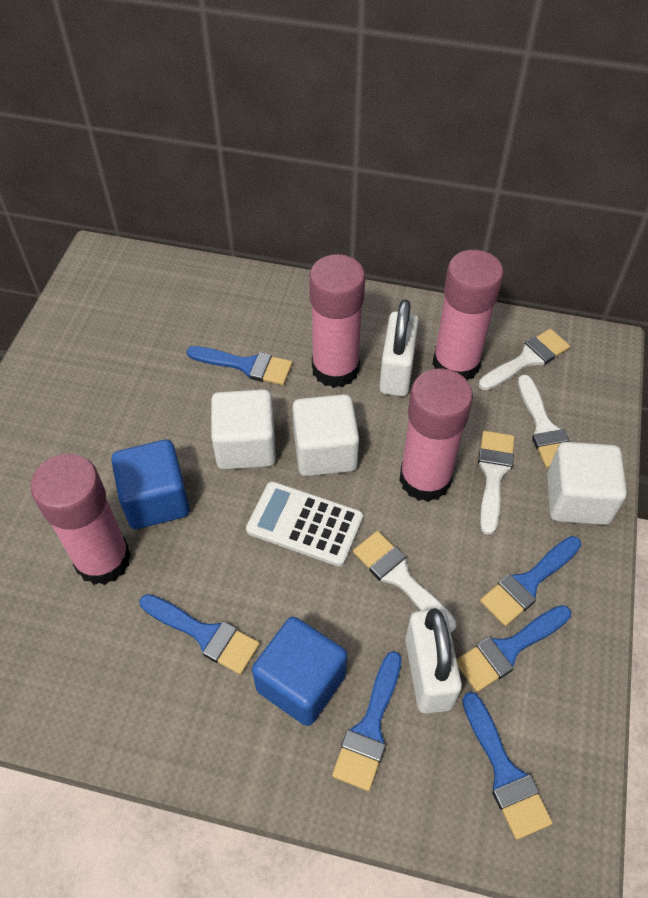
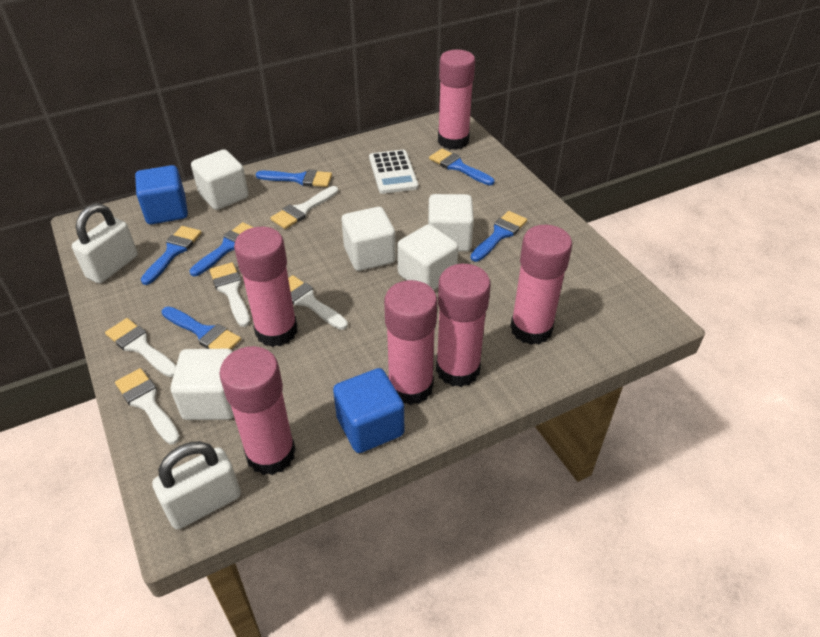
pink glue stick: 4 -> 6
white brush: 4 -> 5
white cube: 3 -> 5

